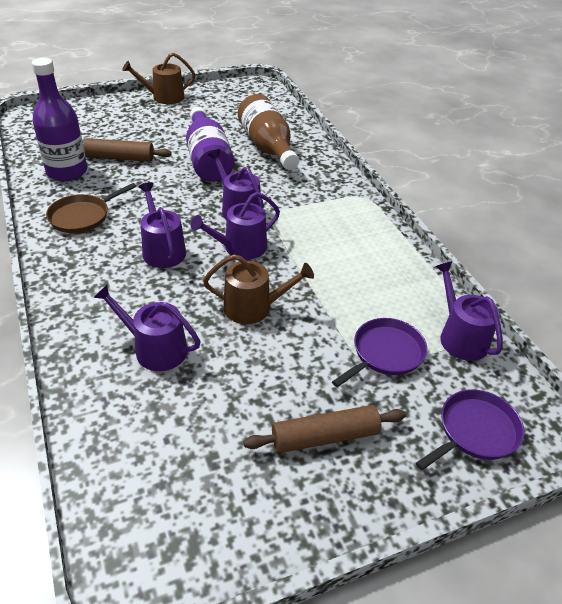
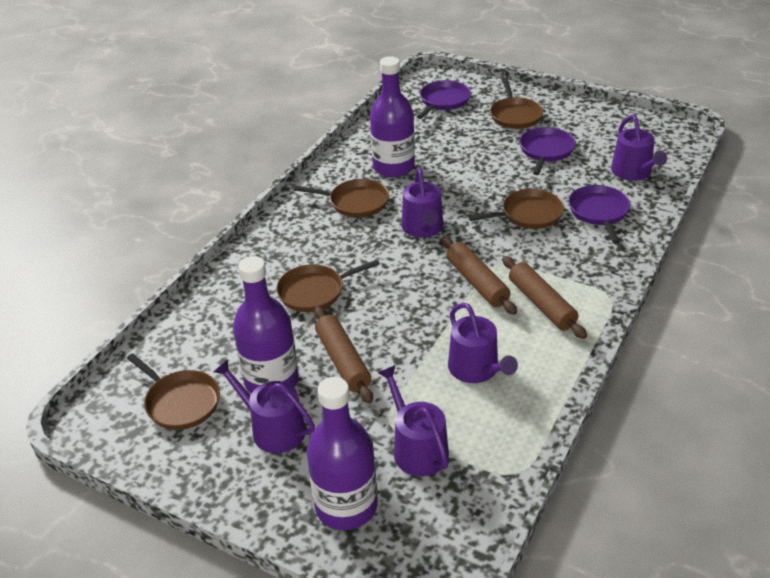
brown bottle: 1 -> 0
brown pan: 1 -> 5
brown rolling pin: 2 -> 3
brown watering can: 2 -> 0
purple bottle: 2 -> 3
purple pan: 2 -> 3

